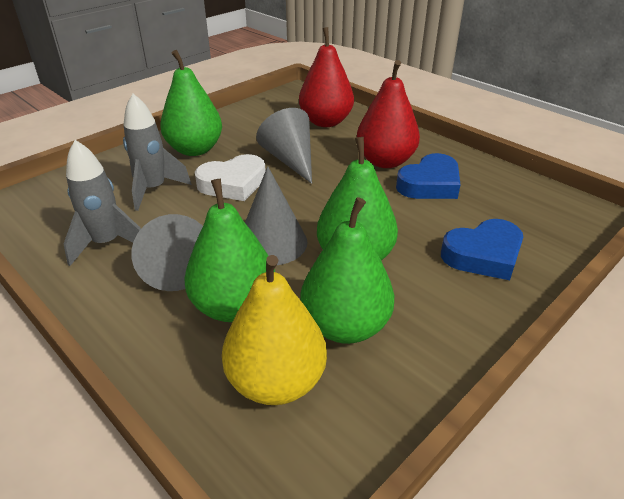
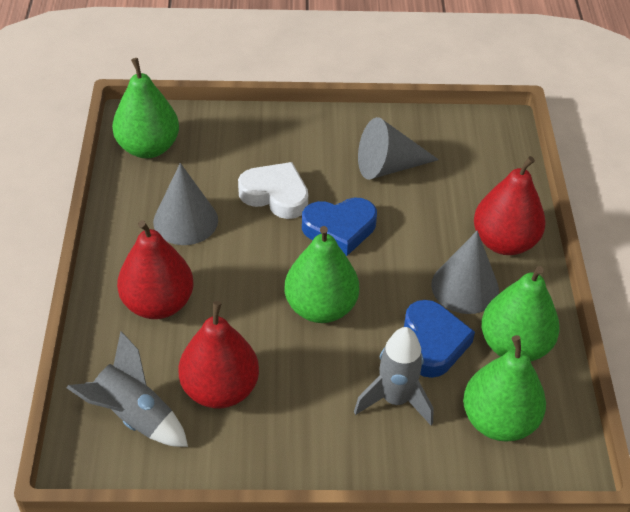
red pear: 2 -> 3
yellow pear: 1 -> 0

